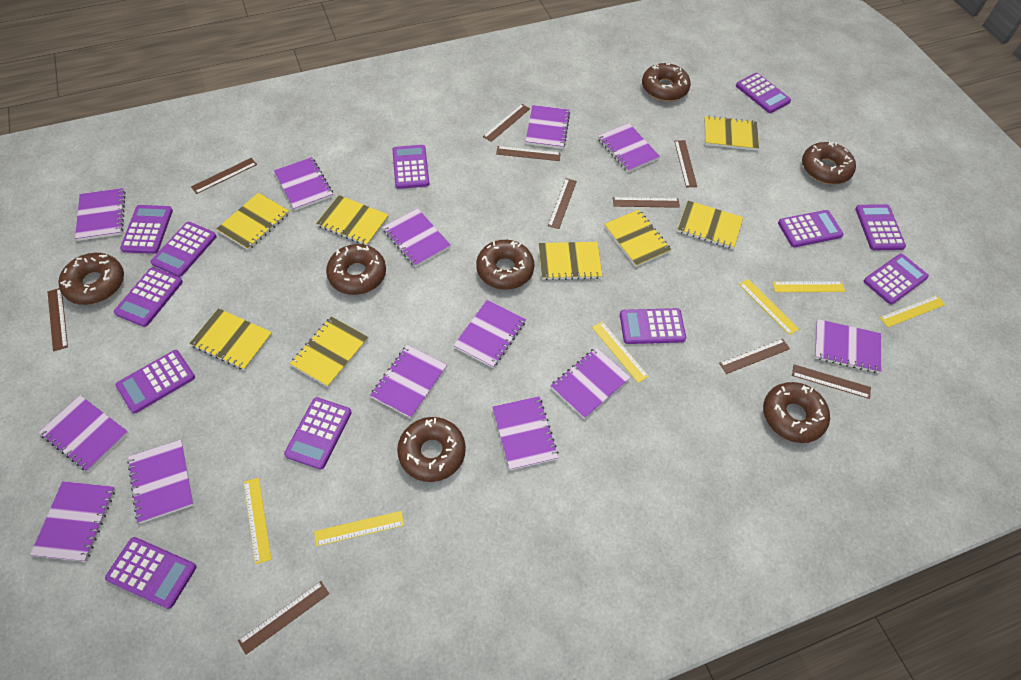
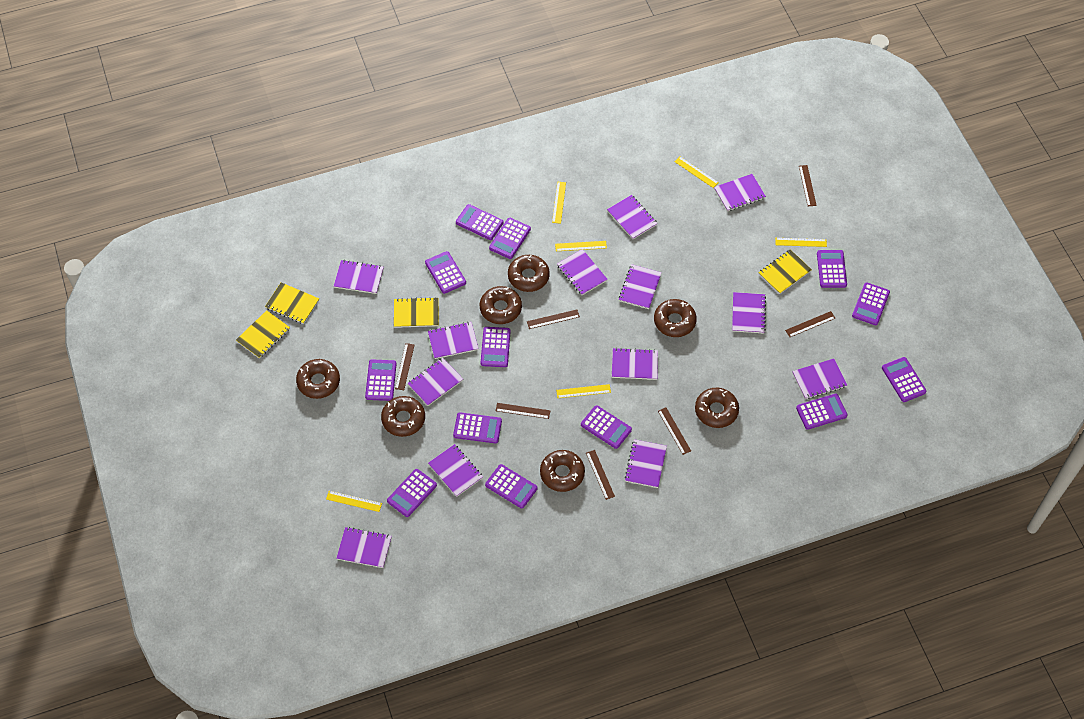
brown ruler: 10 -> 7
purple calculator: 12 -> 13
yellow notebook: 8 -> 4

